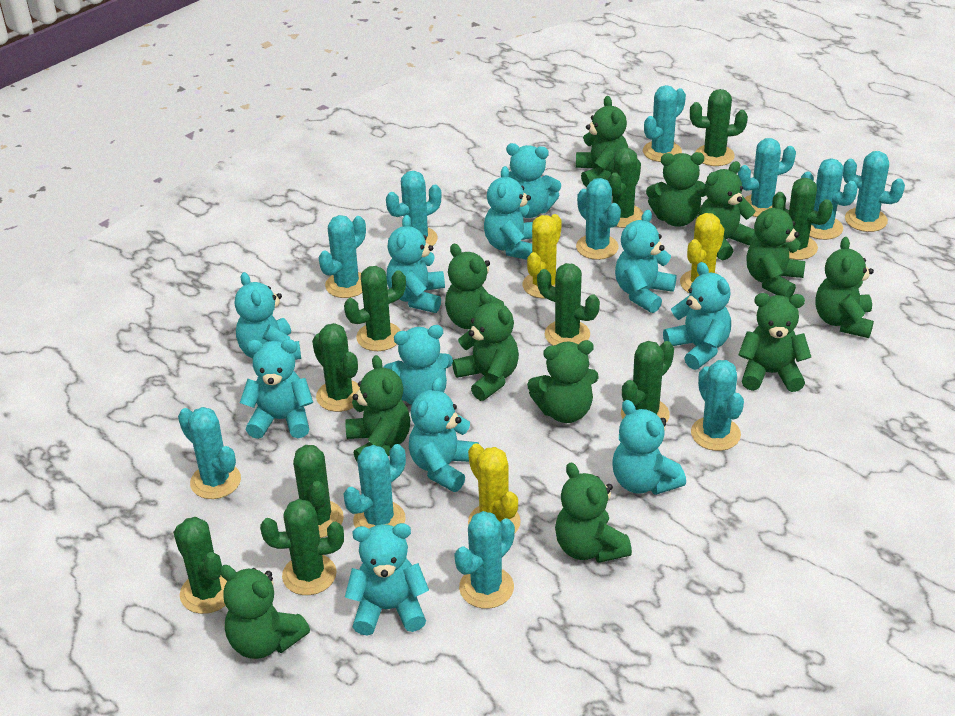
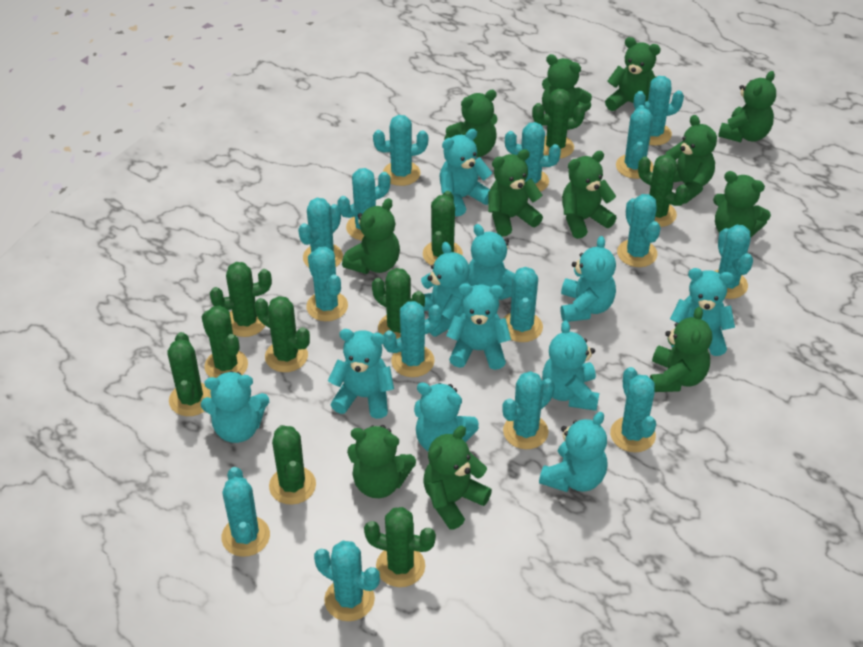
turquoise cactus: 11 -> 15
yellow cactus: 3 -> 0

